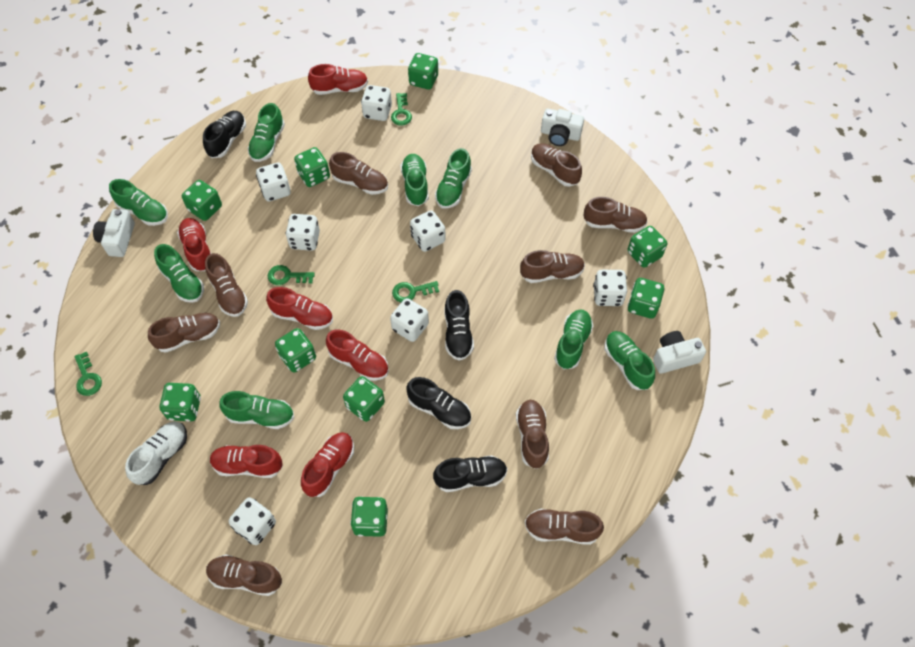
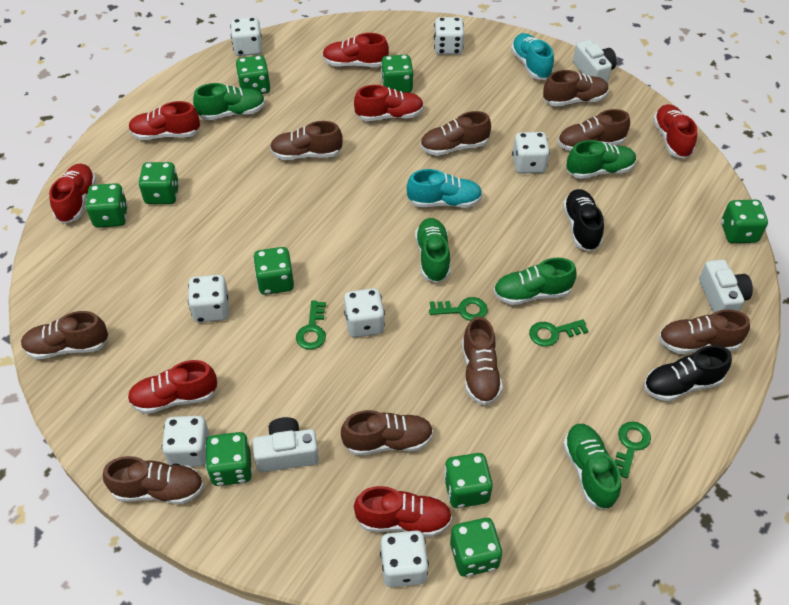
black shoe: 4 -> 2
green shoe: 8 -> 5
red shoe: 6 -> 7
turquoise shoe: 0 -> 2
white shoe: 1 -> 0

